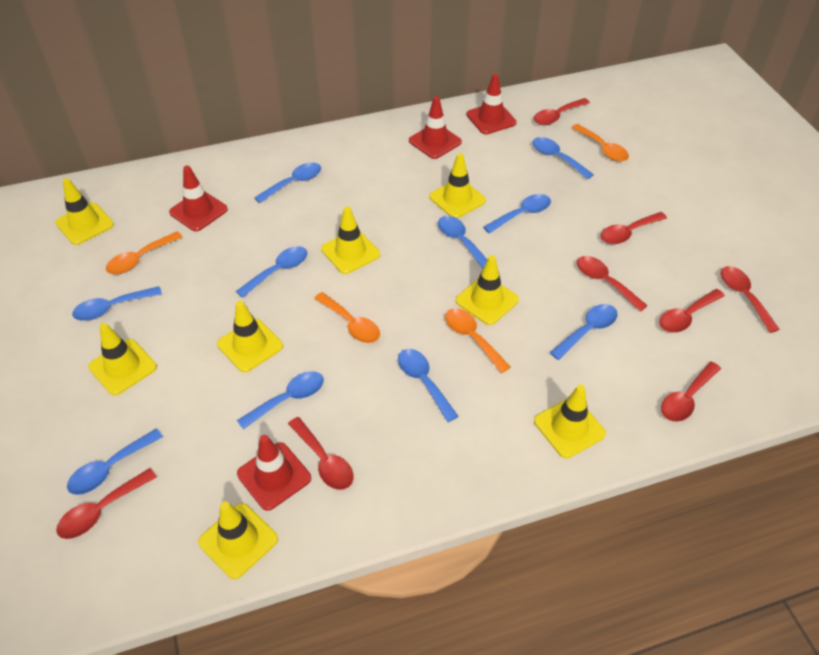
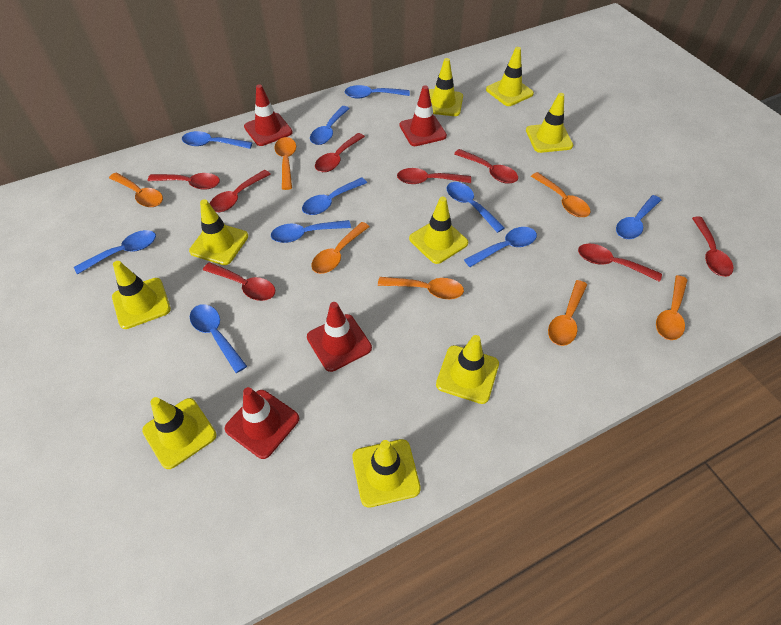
orange spoon: 4 -> 7
yellow traffic cone: 8 -> 9

